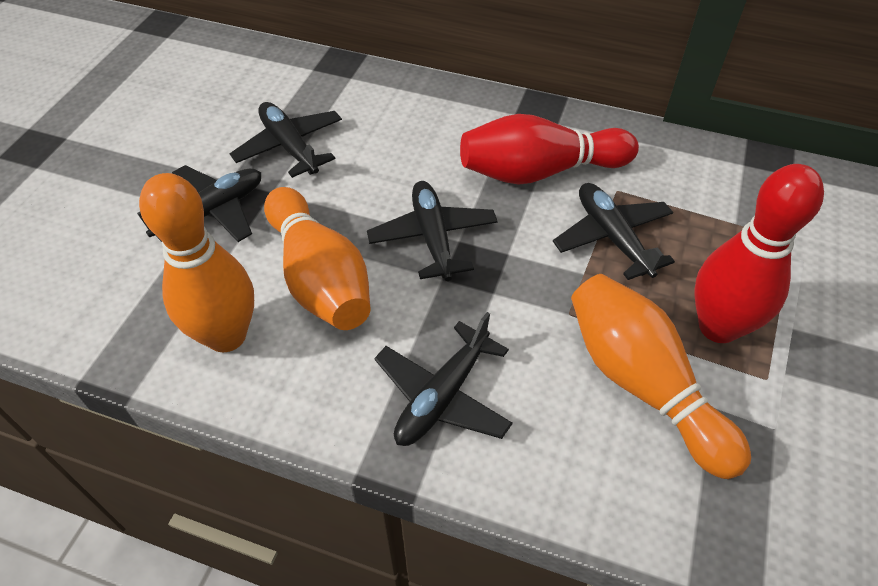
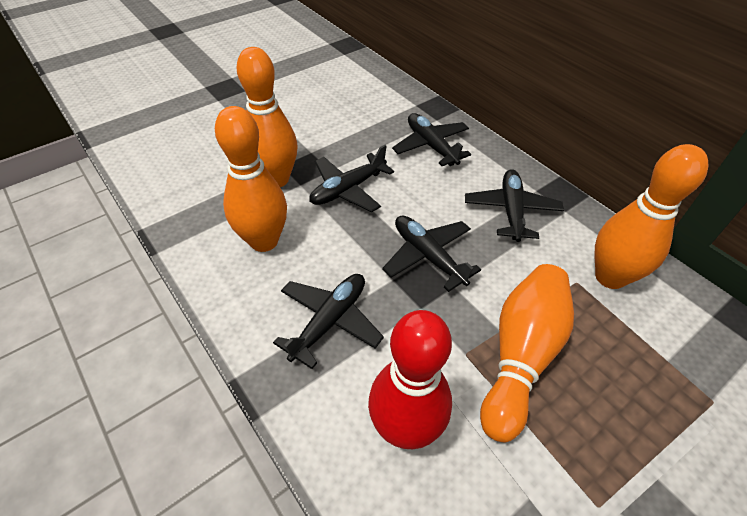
orange bowling pin: 3 -> 4
red bowling pin: 2 -> 1

